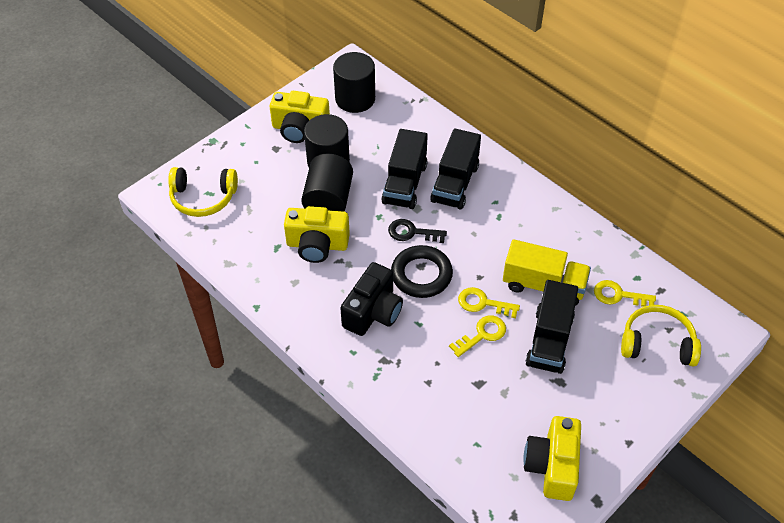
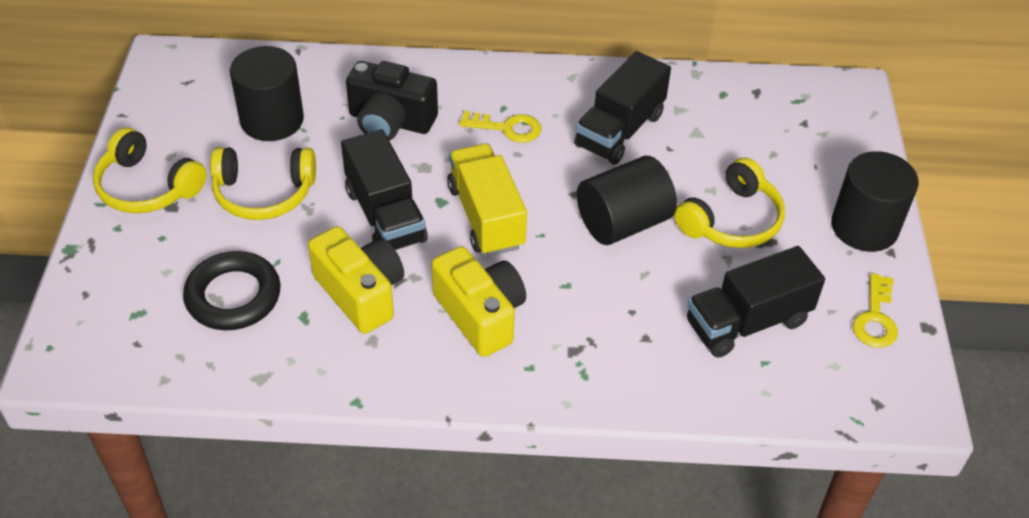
black key: 1 -> 0
yellow camera: 3 -> 2
yellow headphones: 2 -> 3
yellow key: 3 -> 2

